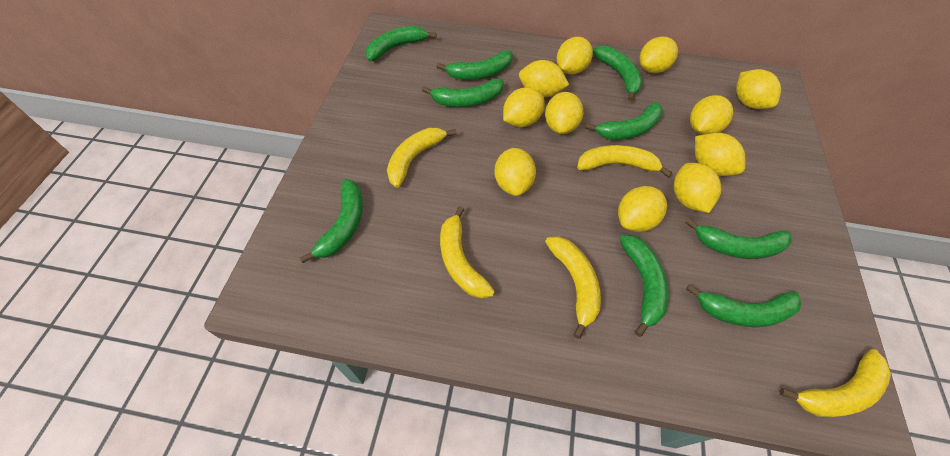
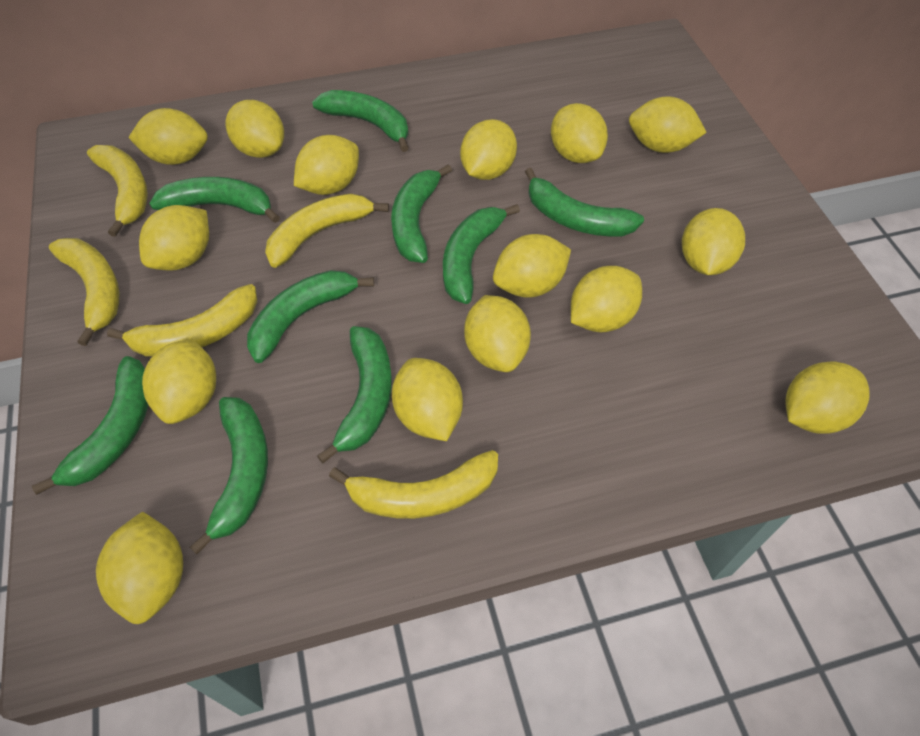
yellow lemon: 11 -> 15

